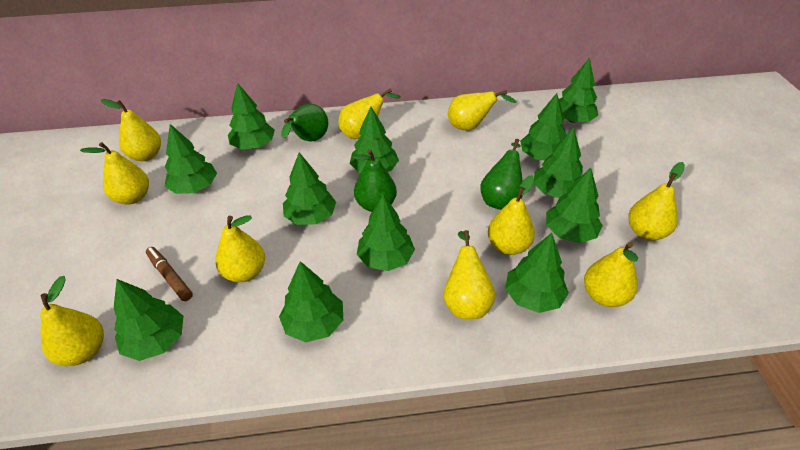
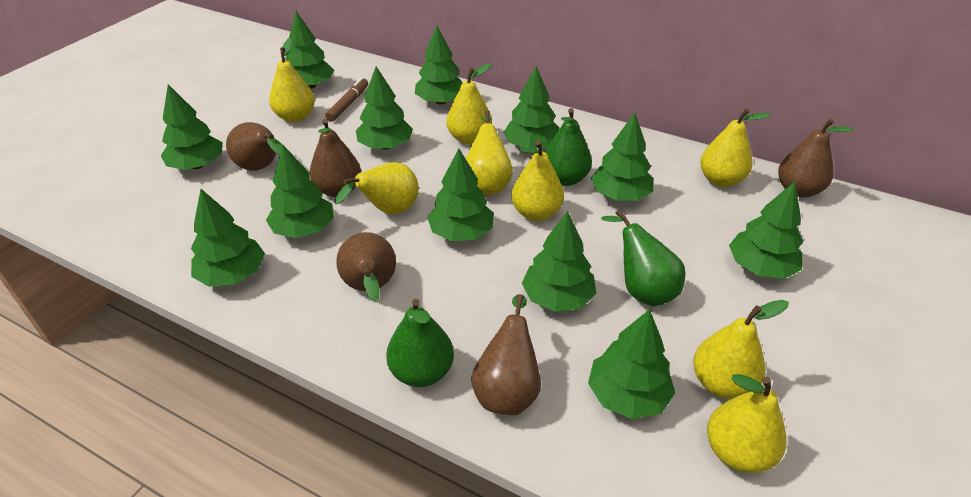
brown pear: 0 -> 5
yellow pear: 10 -> 8

